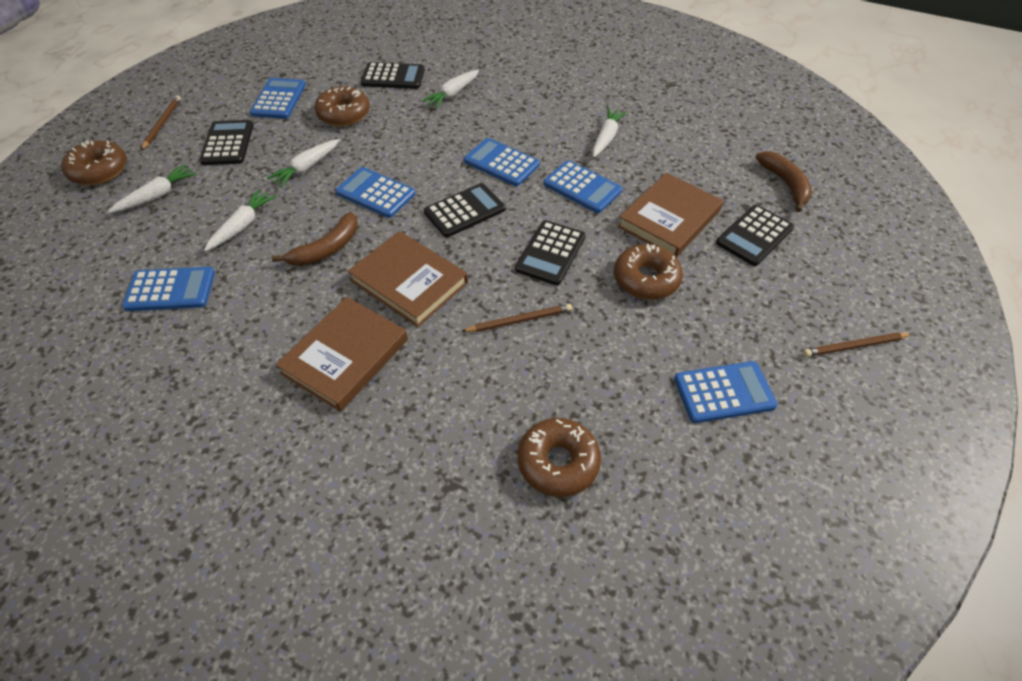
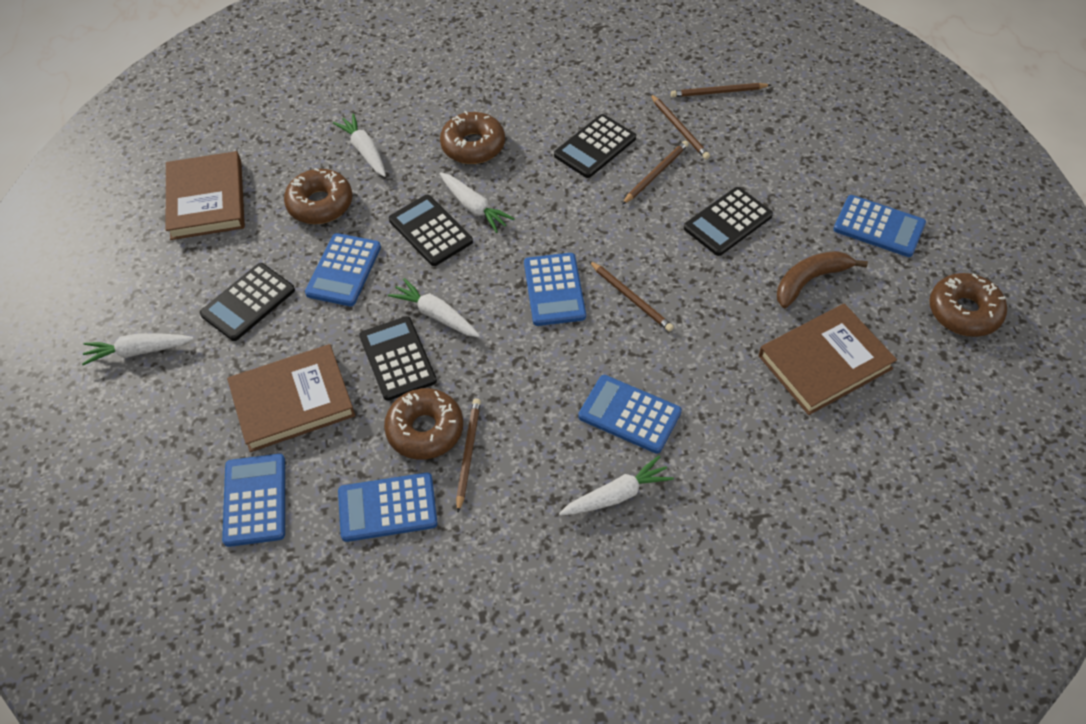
brown banana: 2 -> 1
brown pencil: 3 -> 5

